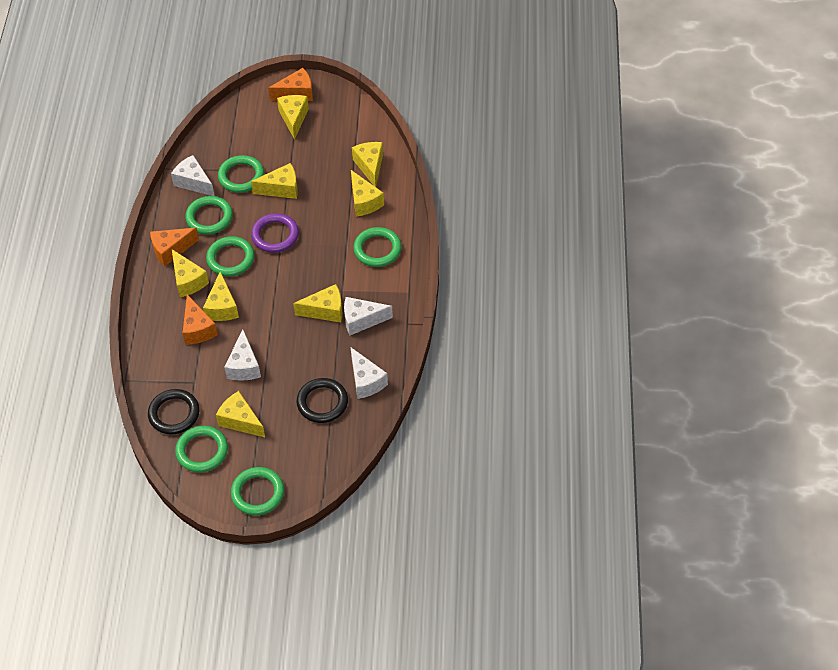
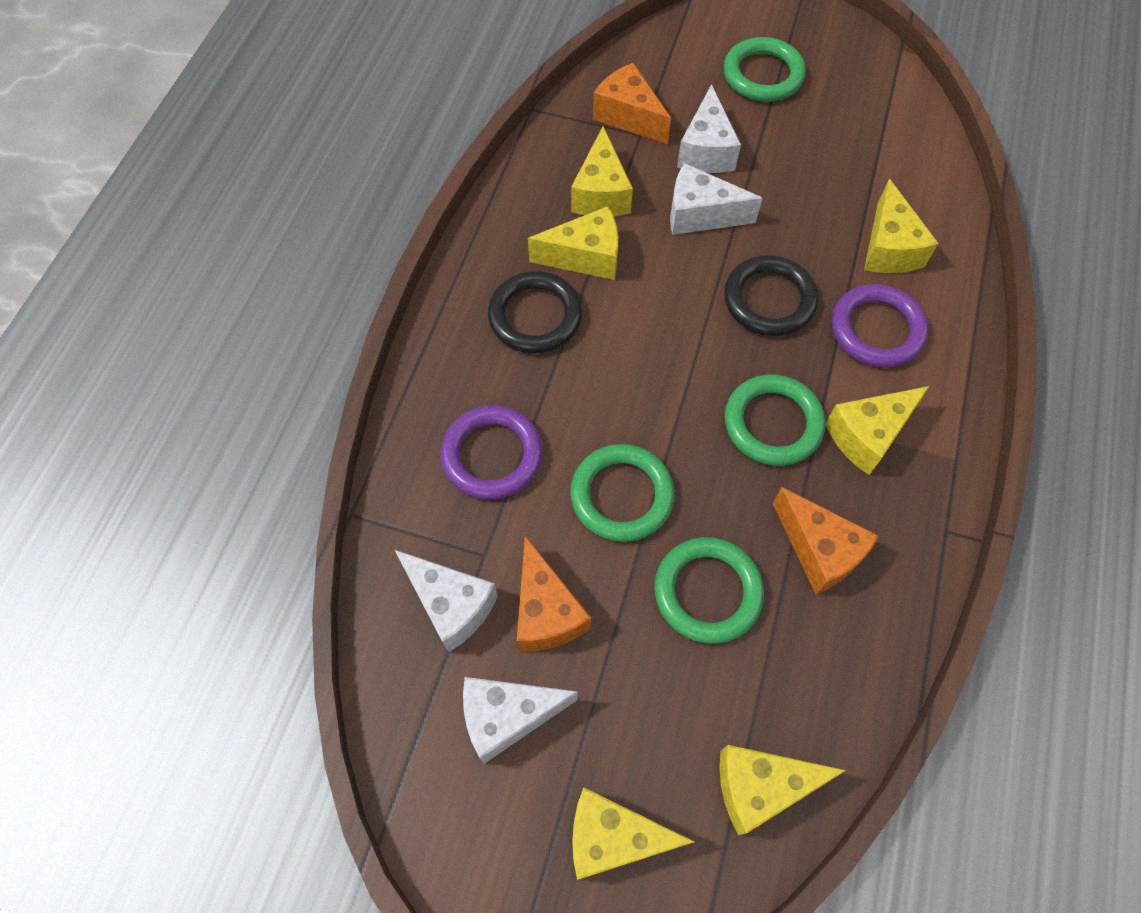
green ring: 6 -> 4
purple ring: 1 -> 2
yellow cheese: 8 -> 6

